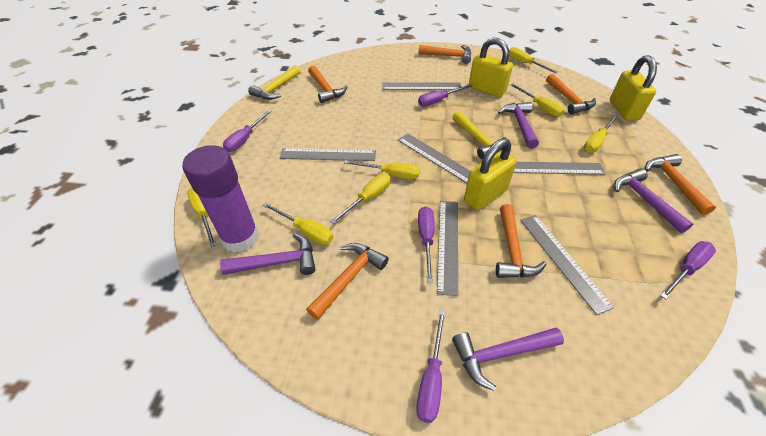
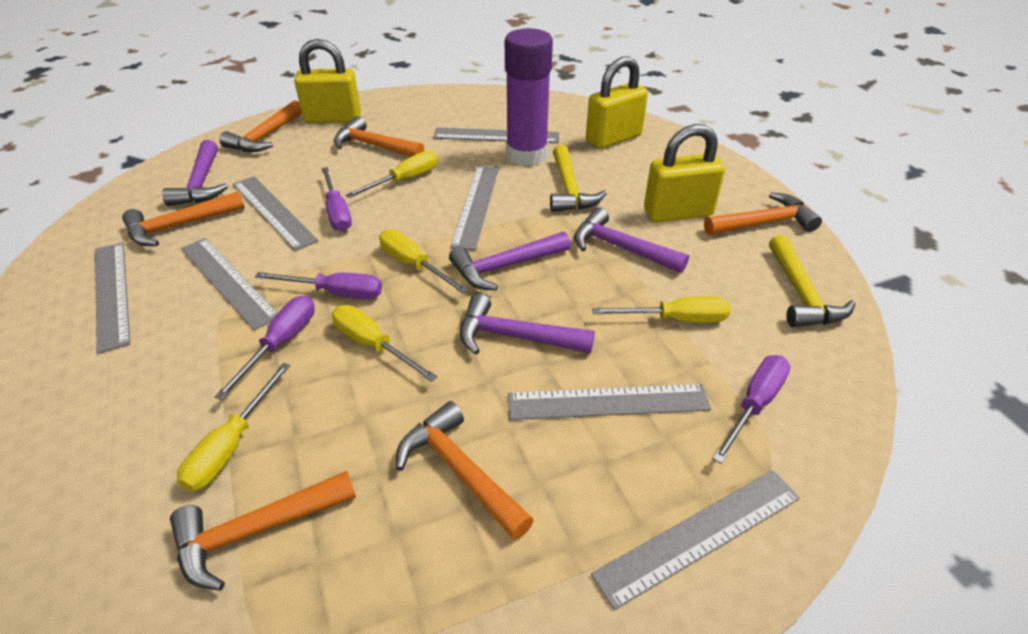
grey ruler: 6 -> 7
purple screwdriver: 5 -> 4
yellow screwdriver: 7 -> 5

